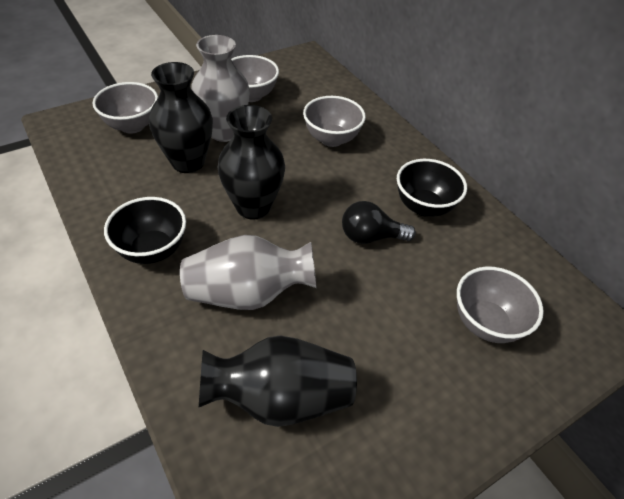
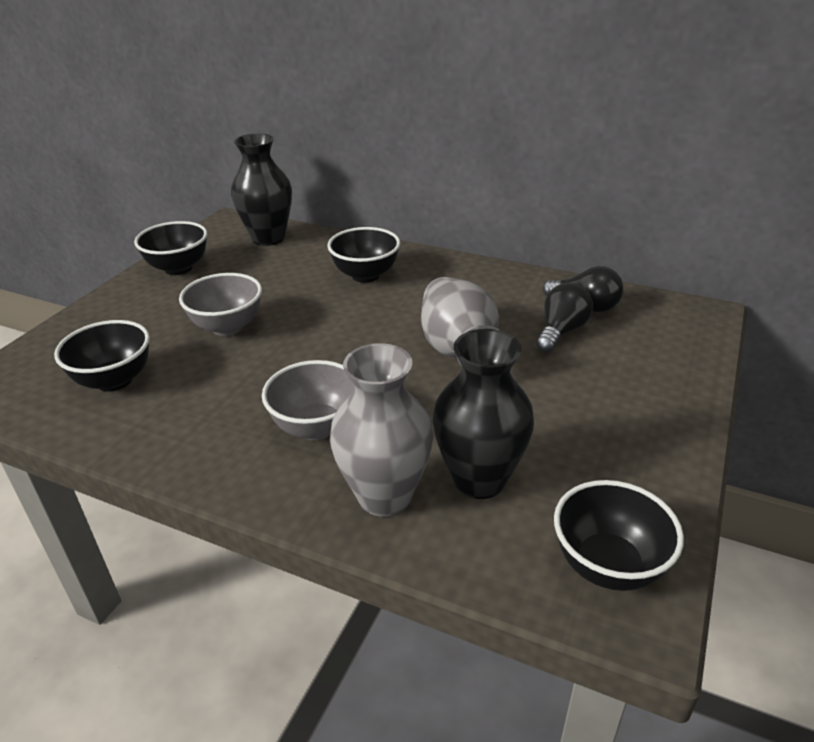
black bowl: 2 -> 4
black light bulb: 1 -> 2
black vase: 3 -> 2
grey bowl: 4 -> 2

